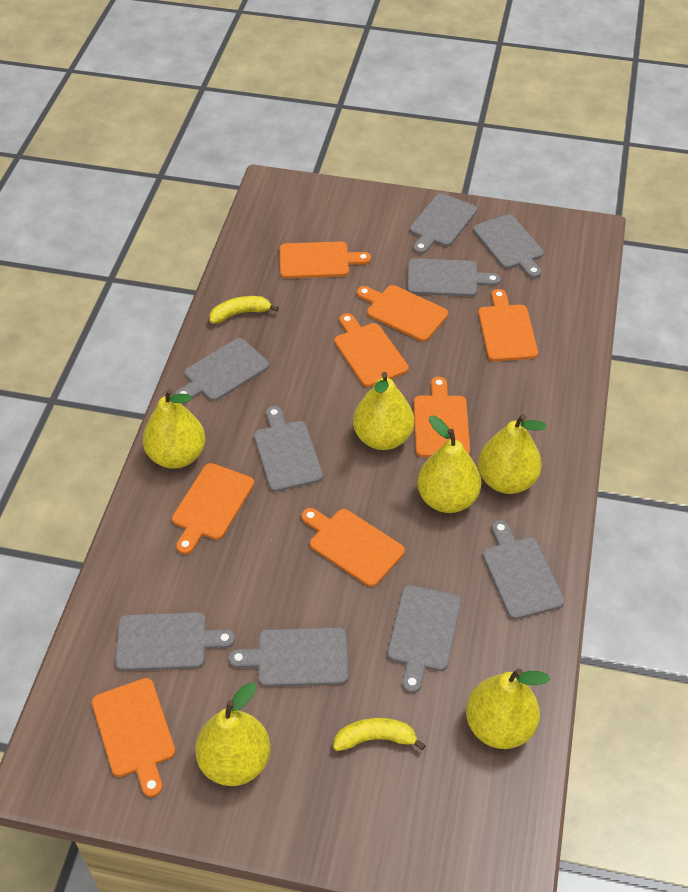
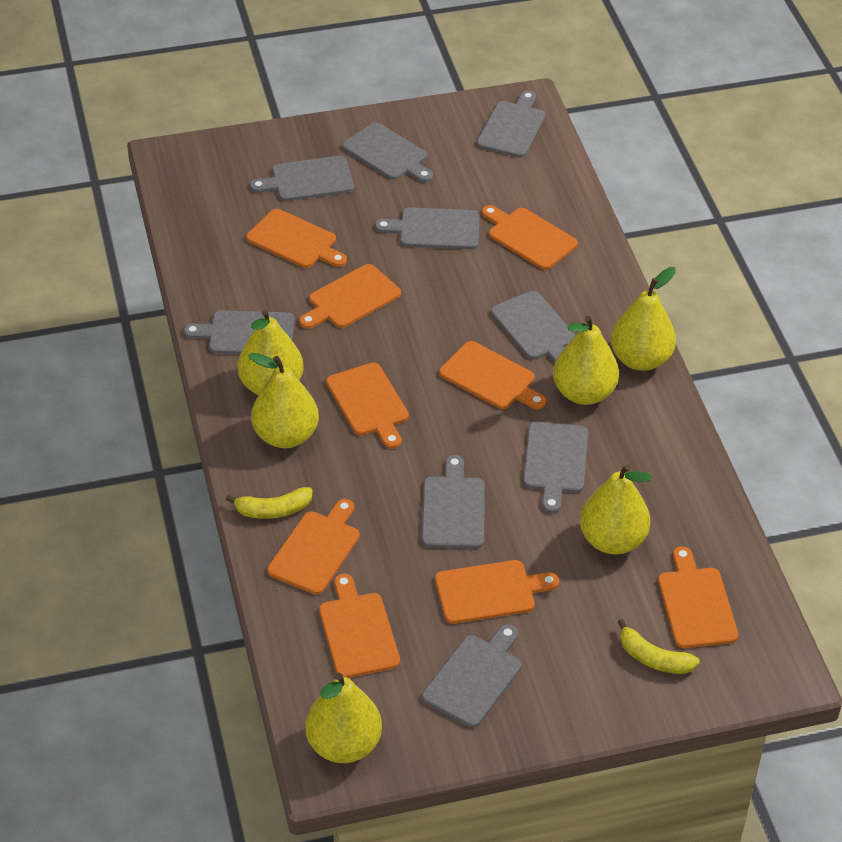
orange cutting board: 8 -> 9

